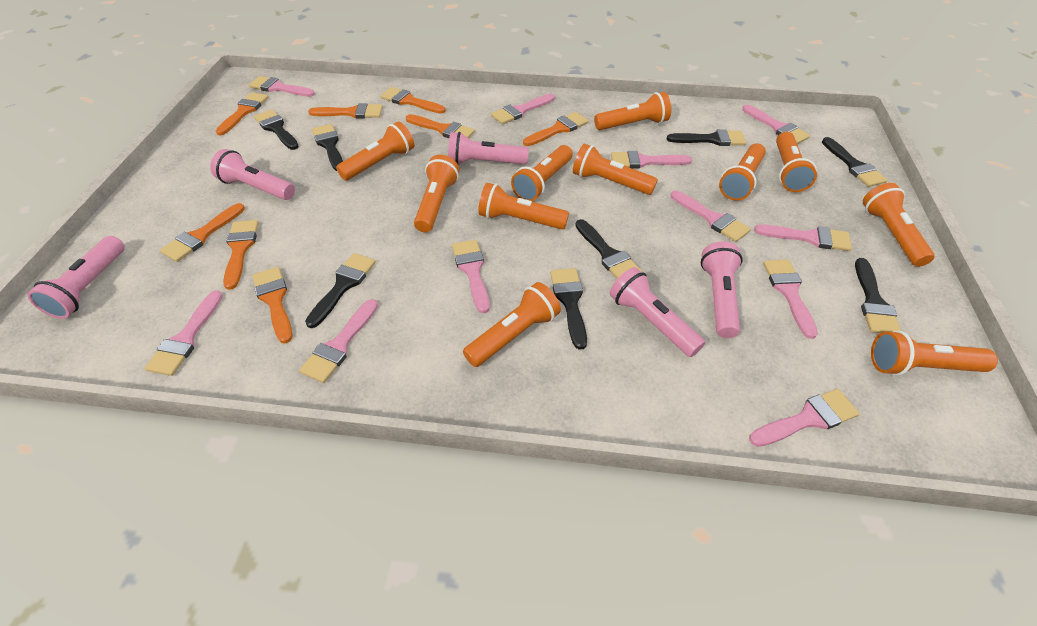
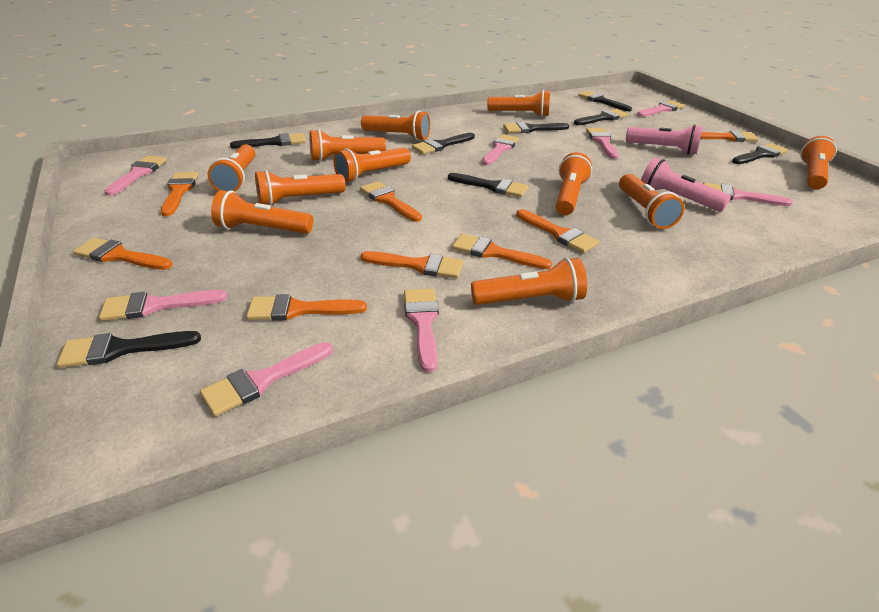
pink brush: 11 -> 8
pink flashlight: 5 -> 2

